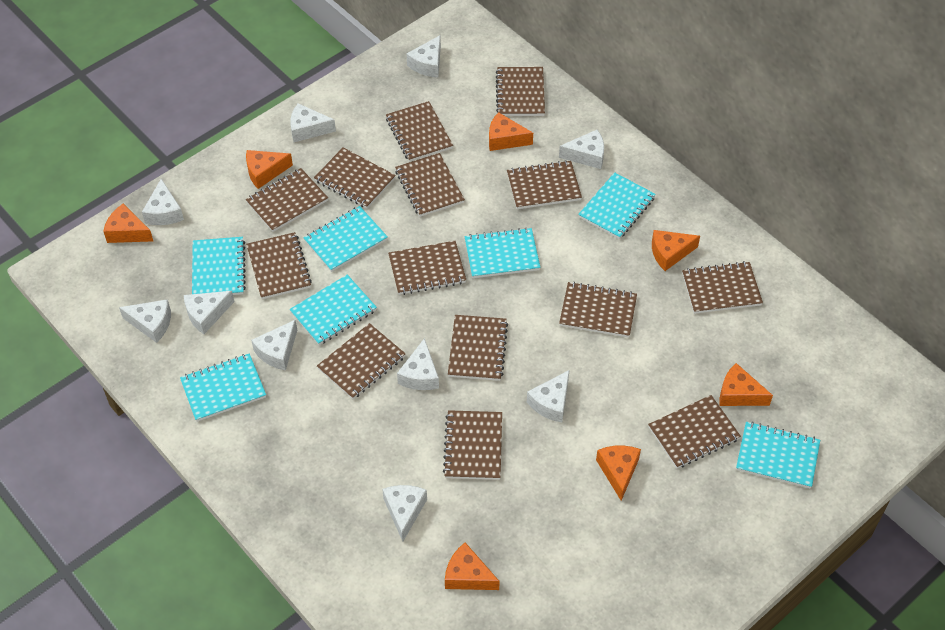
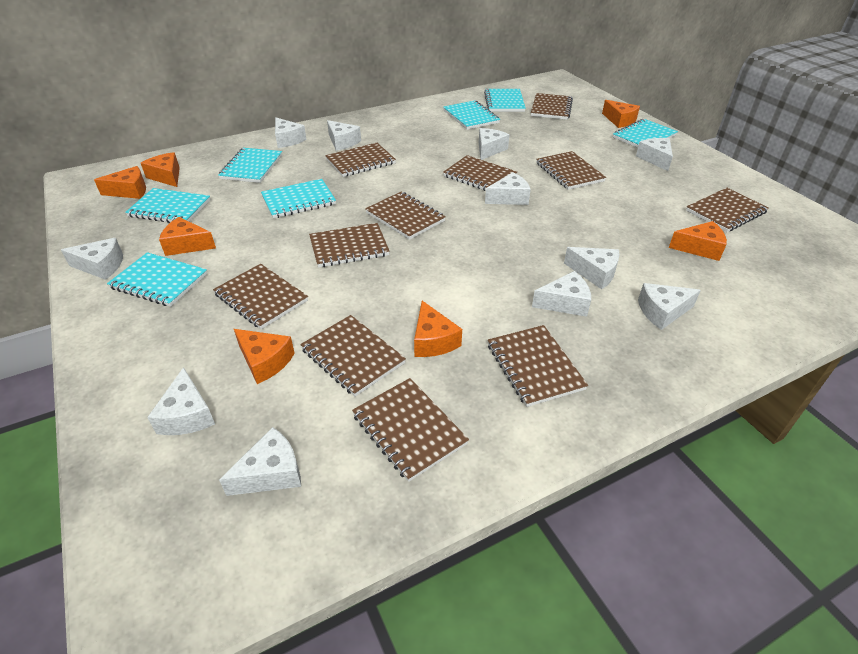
brown notebook: 14 -> 11
white cheese: 10 -> 11

